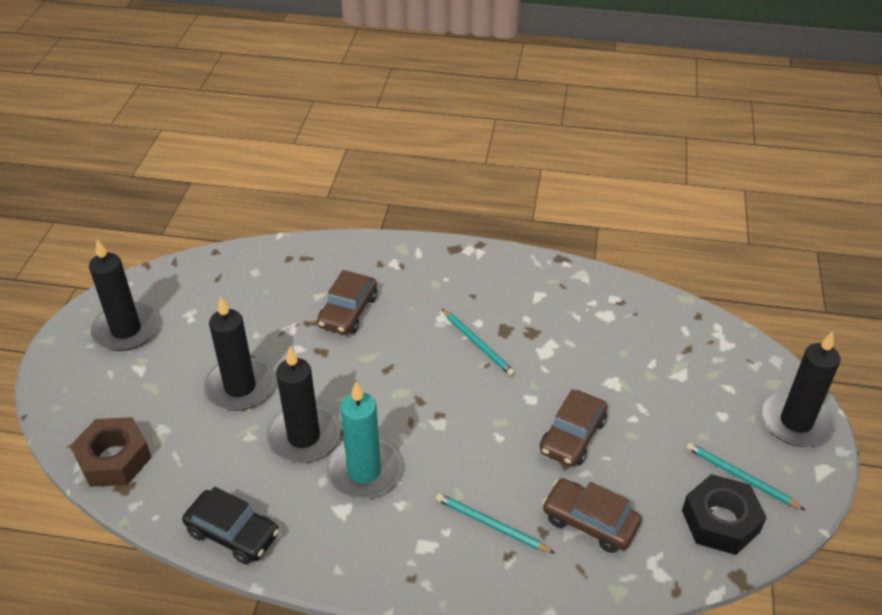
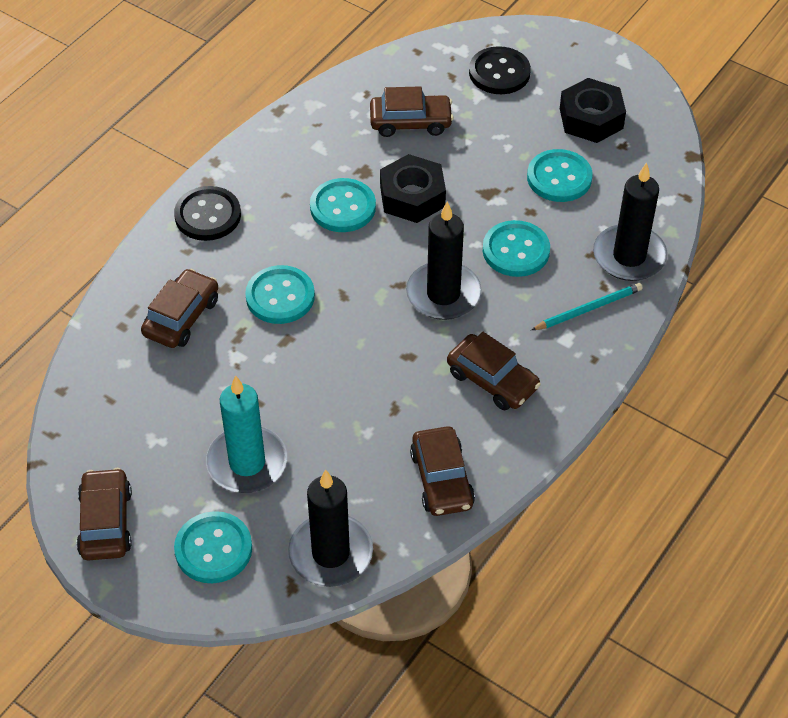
black button: 0 -> 2
black candle: 4 -> 3
black car: 1 -> 0
black nut: 1 -> 2
brown car: 3 -> 5
brown nut: 1 -> 0
turquoise button: 0 -> 5
turquoise pencil: 3 -> 1

